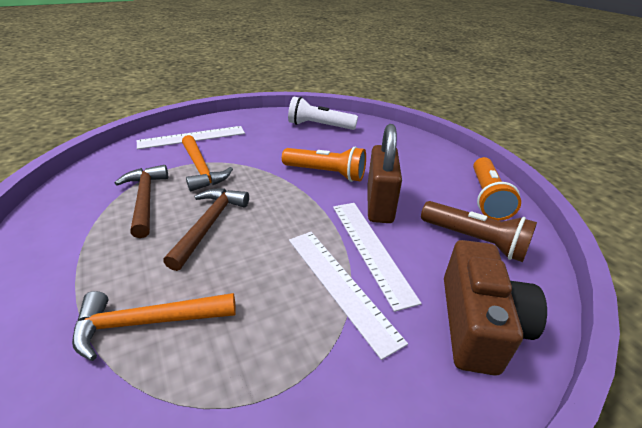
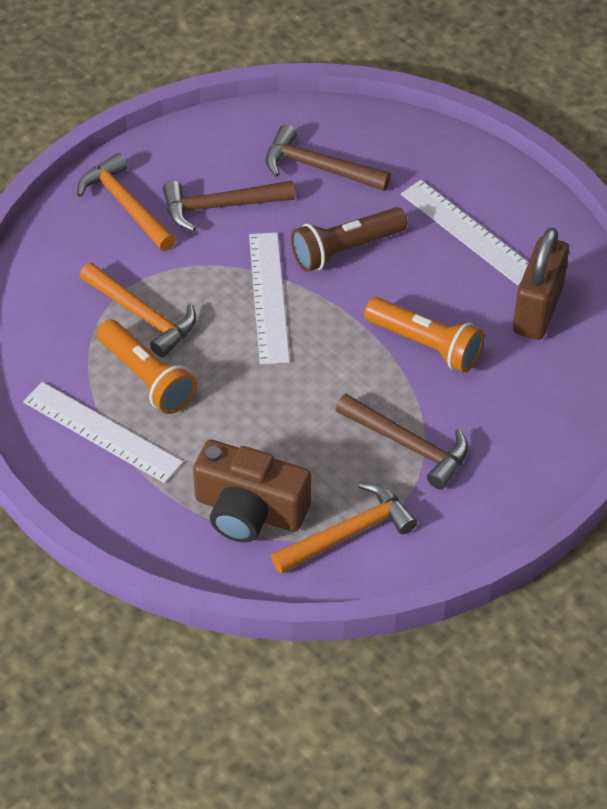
brown hammer: 2 -> 3
orange hammer: 2 -> 3
white flashlight: 1 -> 0

